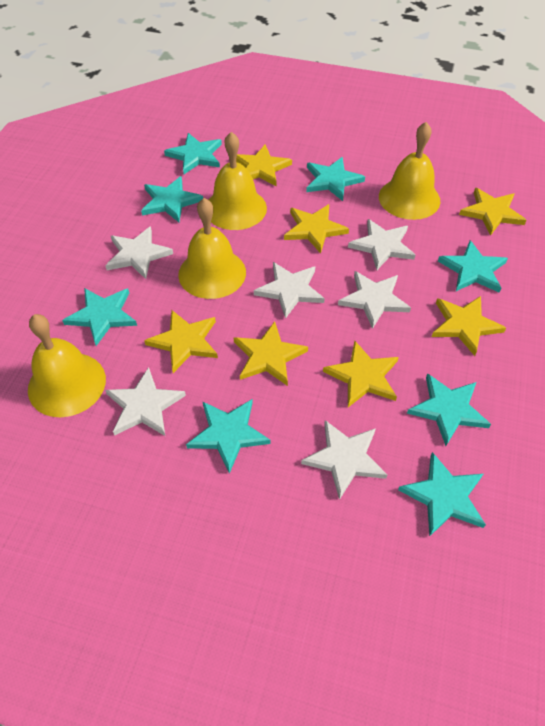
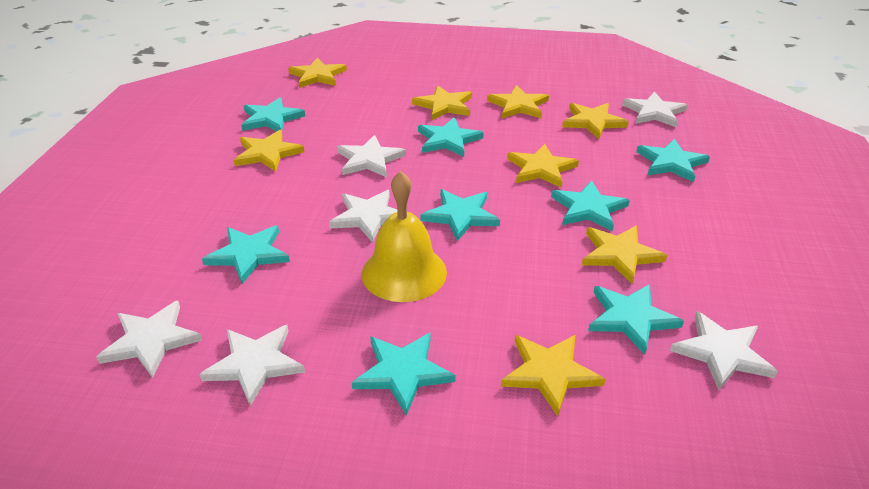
yellow bell: 4 -> 1
yellow star: 7 -> 8

